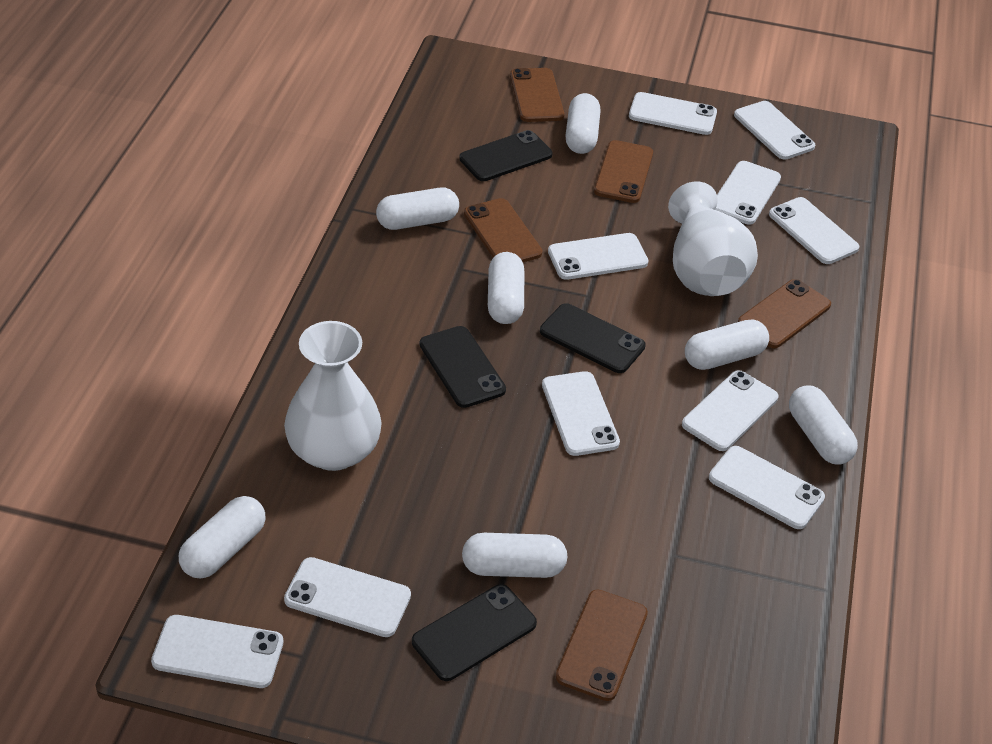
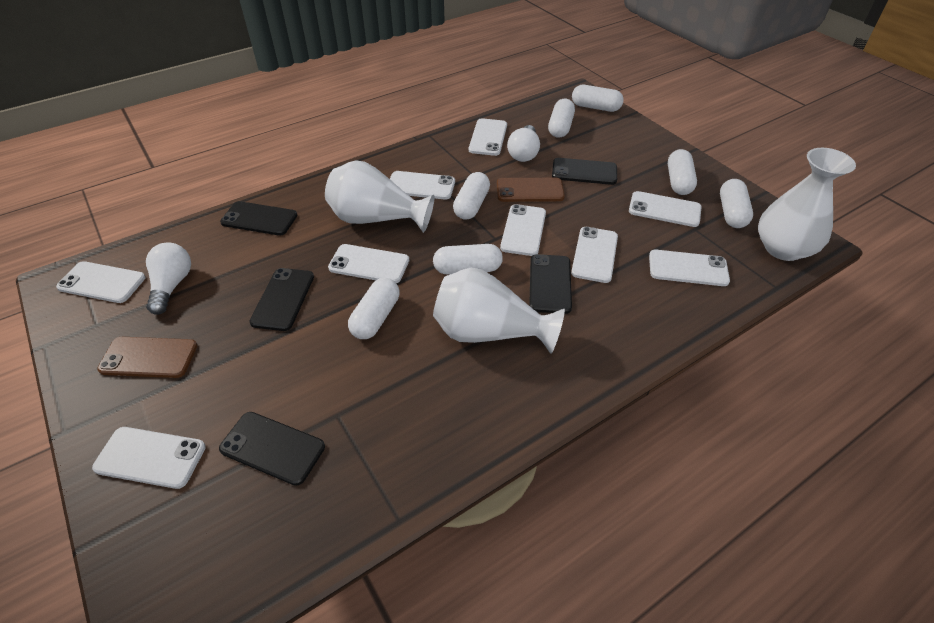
black phone: 4 -> 5
brown phone: 5 -> 2
white light bulb: 0 -> 2
white phone: 10 -> 9
white vase: 2 -> 3

